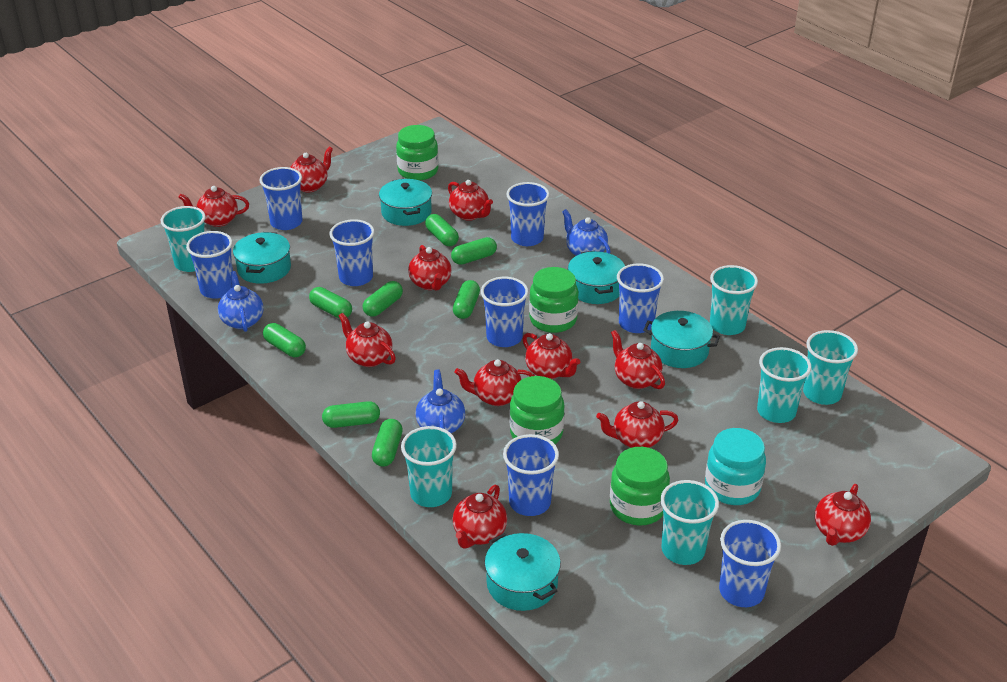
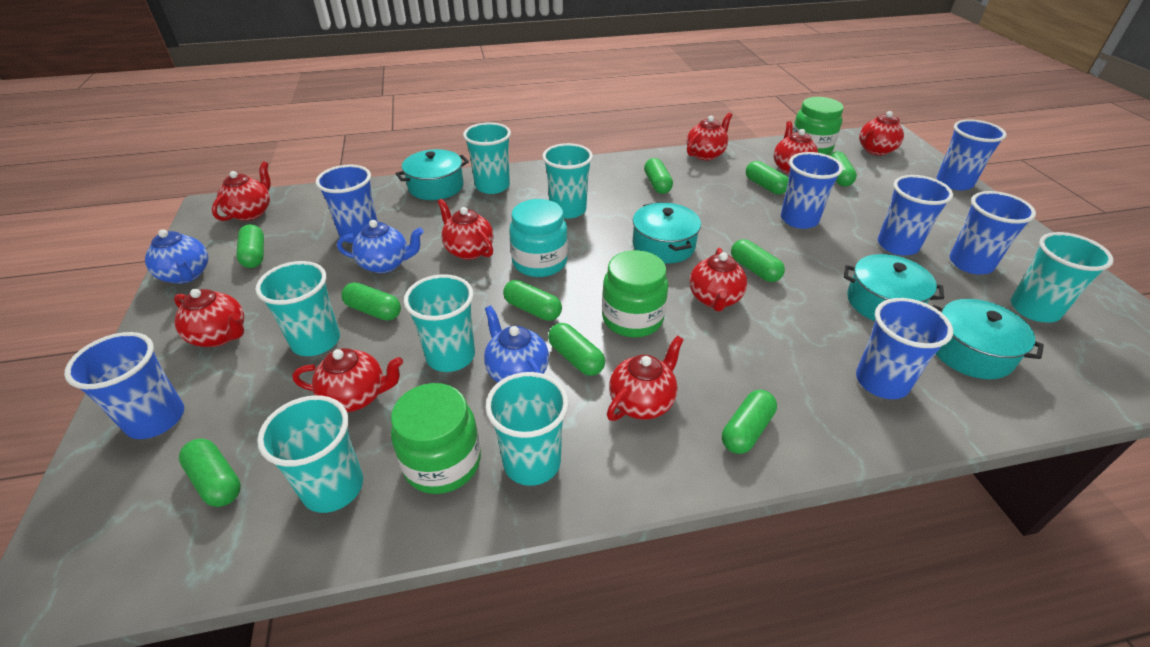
blue cup: 8 -> 7
green capsule: 8 -> 10
green jar: 4 -> 3
red teapot: 11 -> 9
turquoise cup: 6 -> 7
turquoise pot: 5 -> 4

